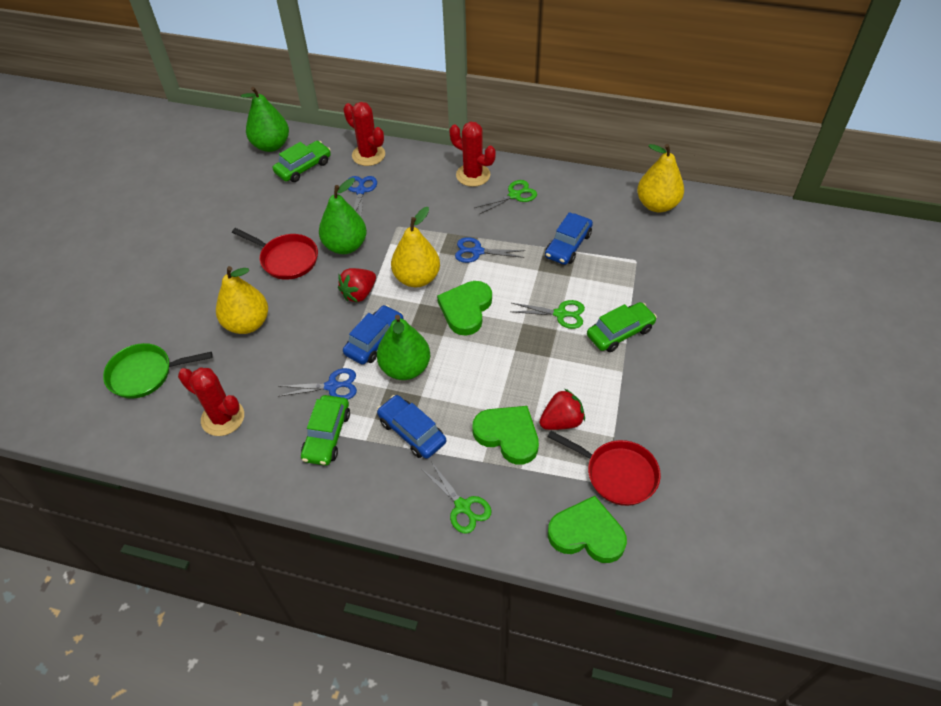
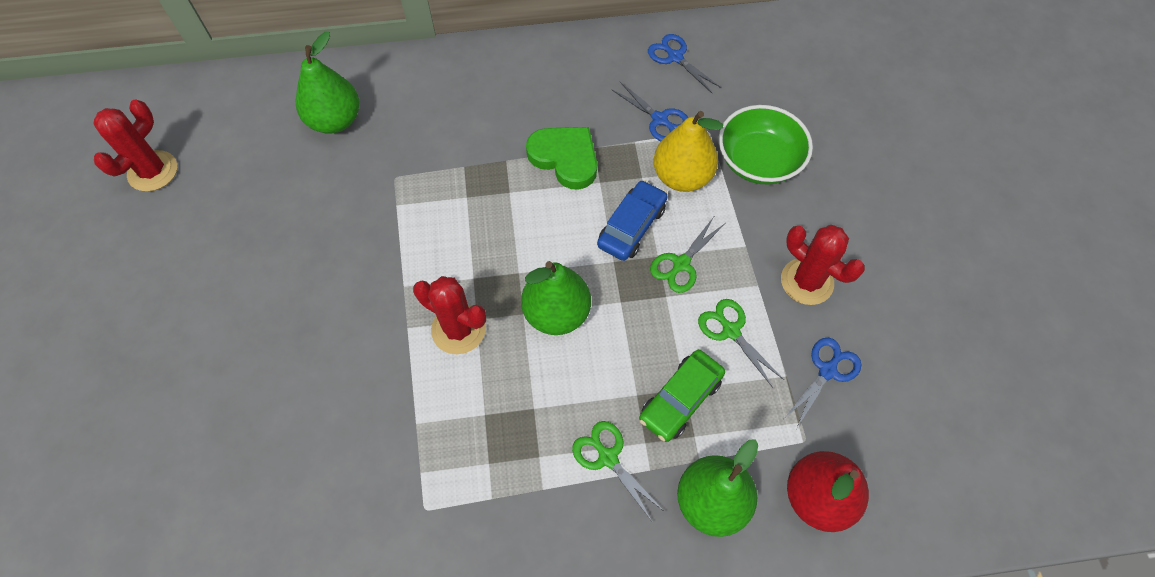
blue car: 3 -> 1
green bowl: 0 -> 1
green car: 3 -> 1
green heart: 3 -> 1
green pan: 1 -> 0
red pan: 2 -> 0
red pear: 0 -> 1
red strawberry: 2 -> 0
yellow pear: 3 -> 1

